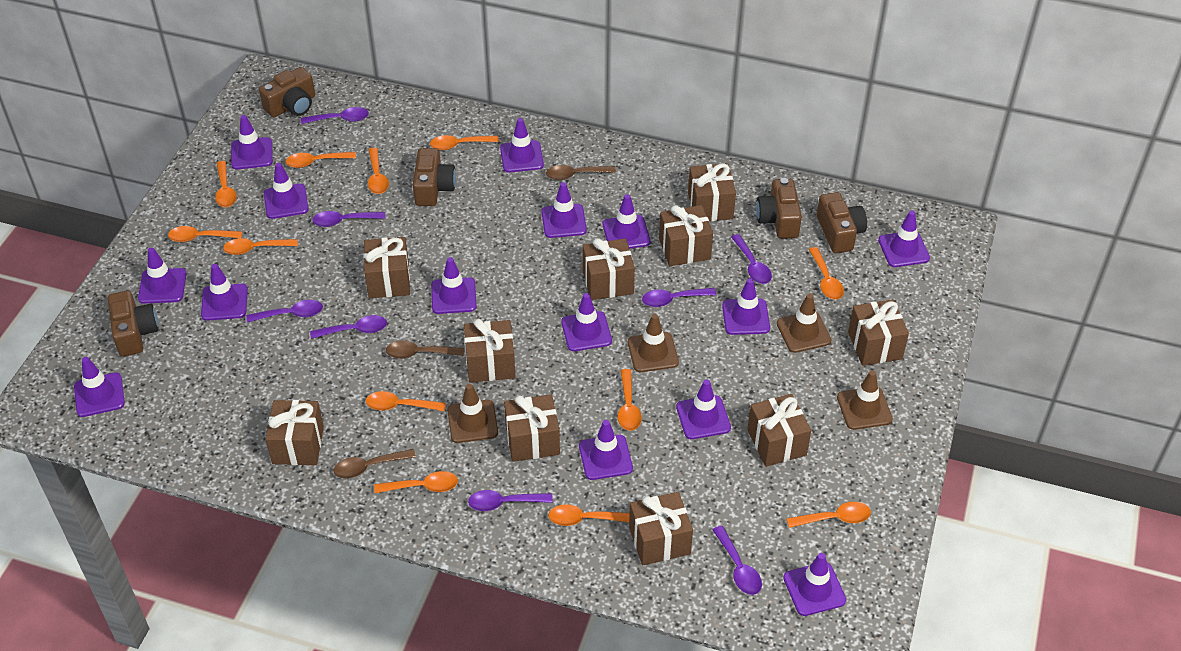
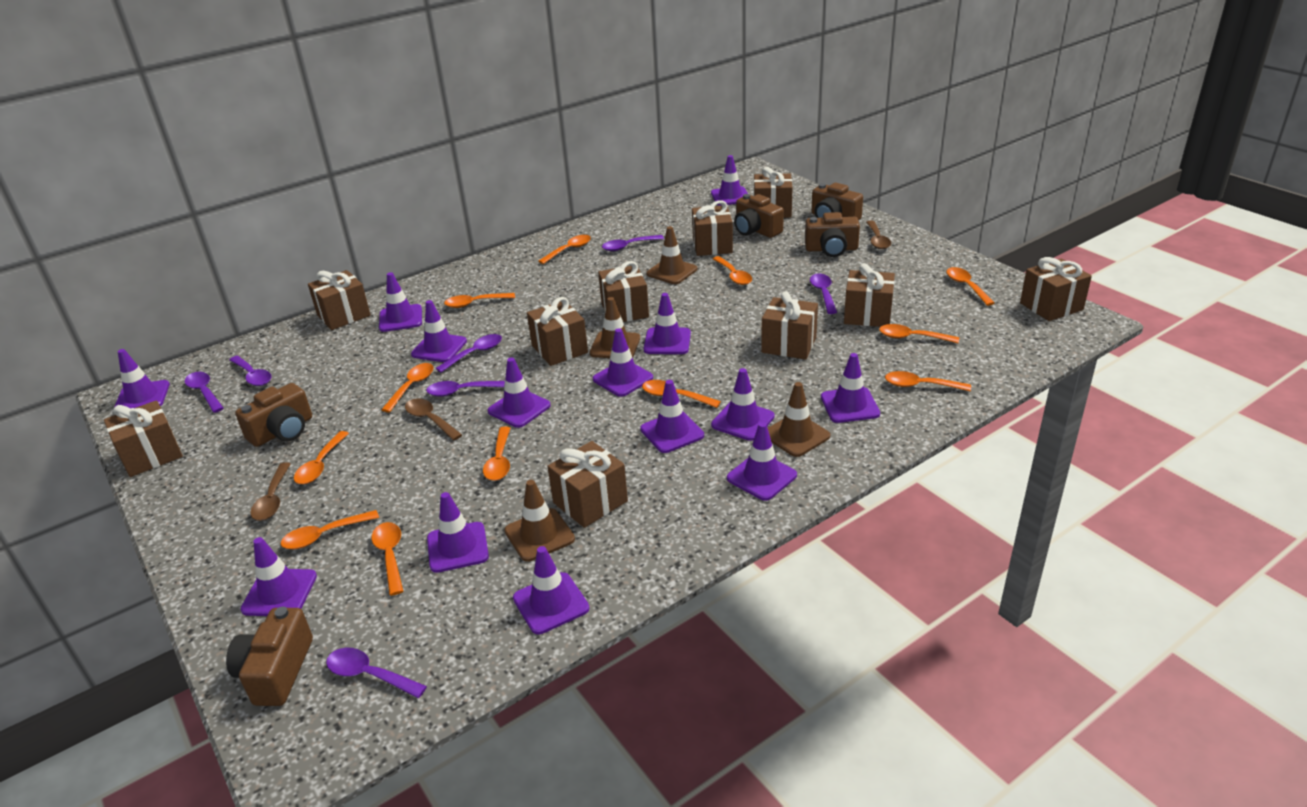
purple spoon: 8 -> 7
purple traffic cone: 15 -> 14

